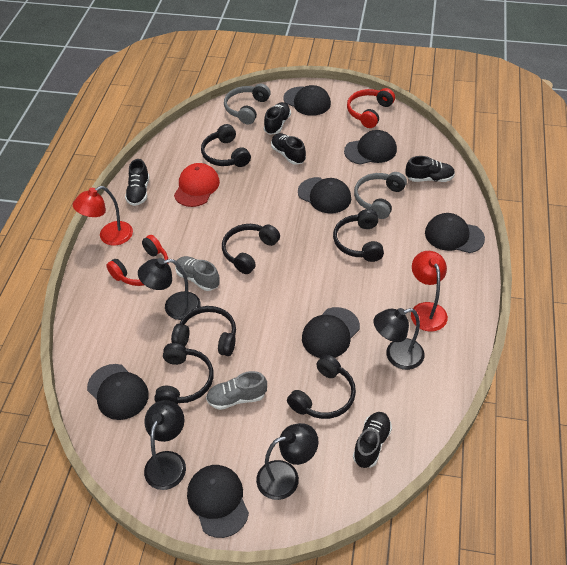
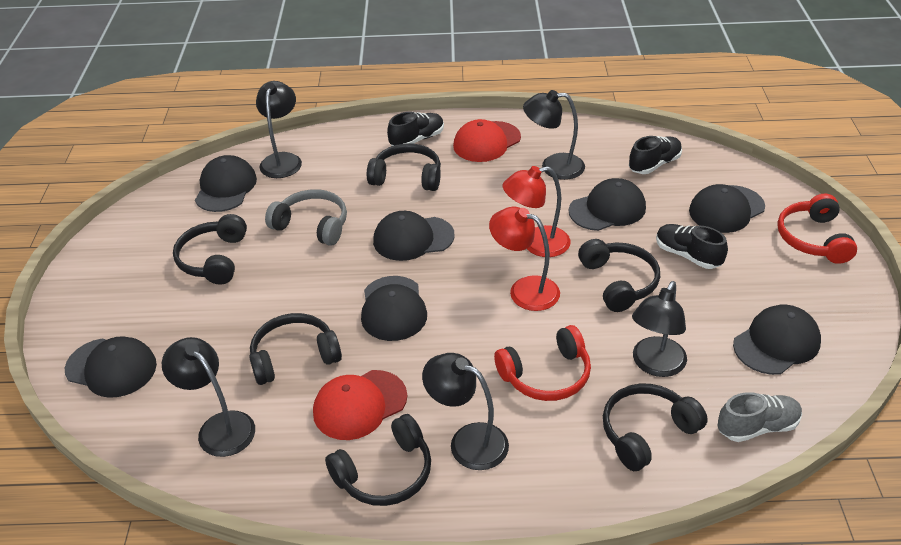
black lamp: 4 -> 5
black shoe: 5 -> 3
grey headphones: 2 -> 1
grey shoe: 2 -> 1
red cap: 1 -> 2

